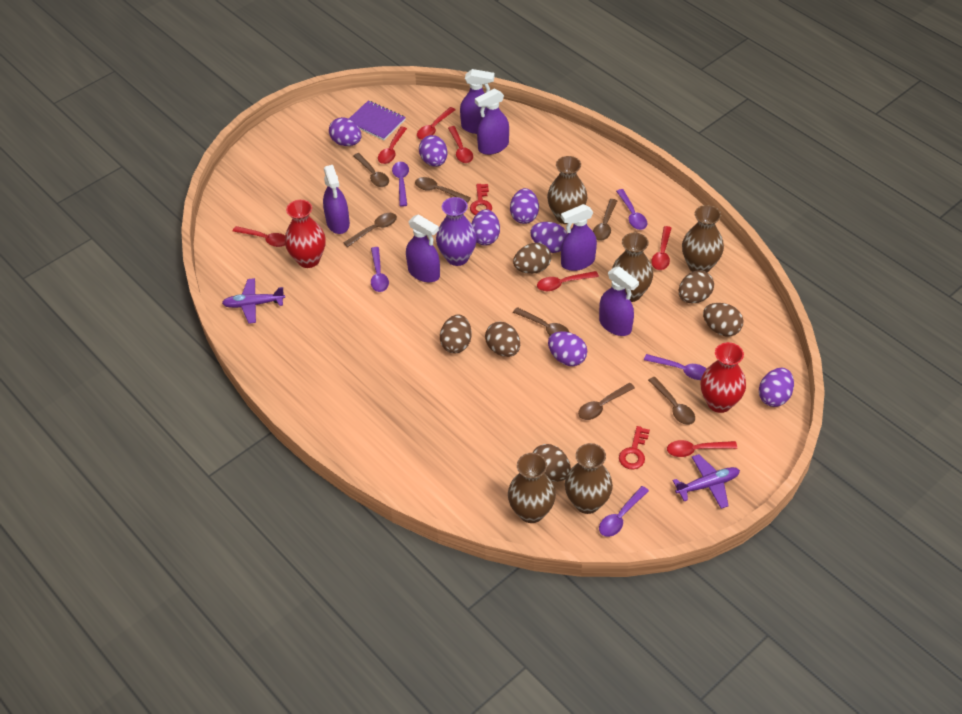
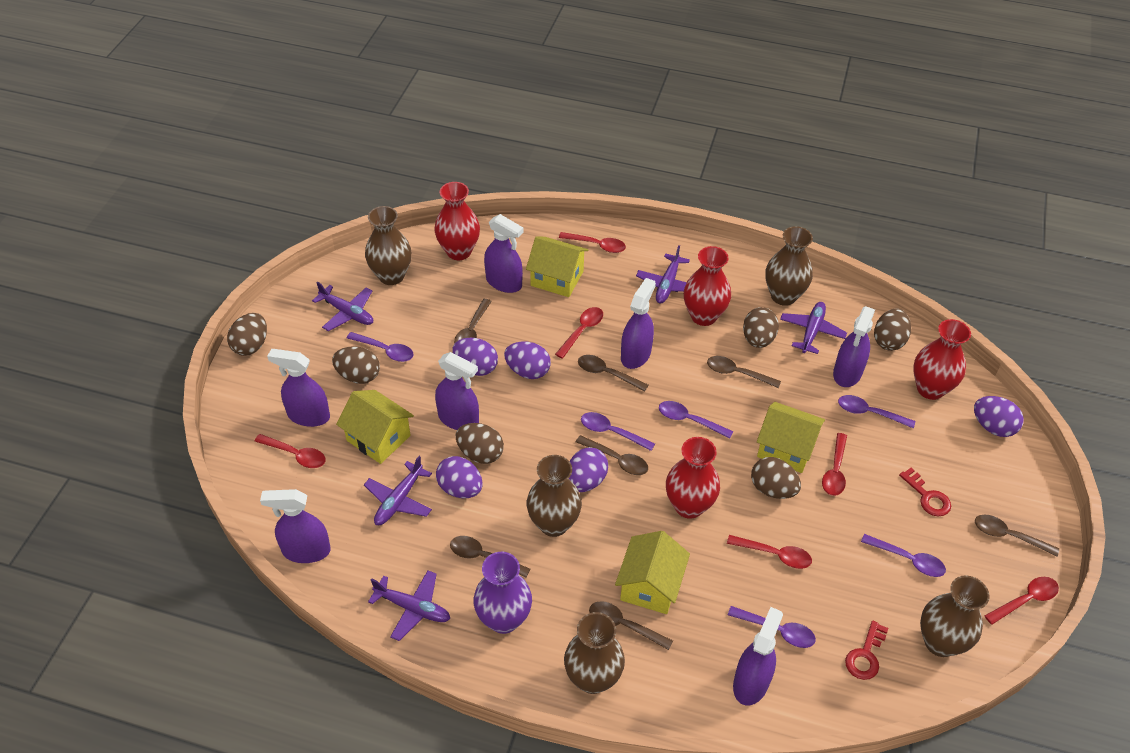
purple egg: 7 -> 5
purple notebook: 1 -> 0
purple plane: 2 -> 5
purple spoon: 5 -> 6
purple spray bottle: 6 -> 7
red spoon: 7 -> 6
red vase: 2 -> 4
yellow house: 0 -> 4

